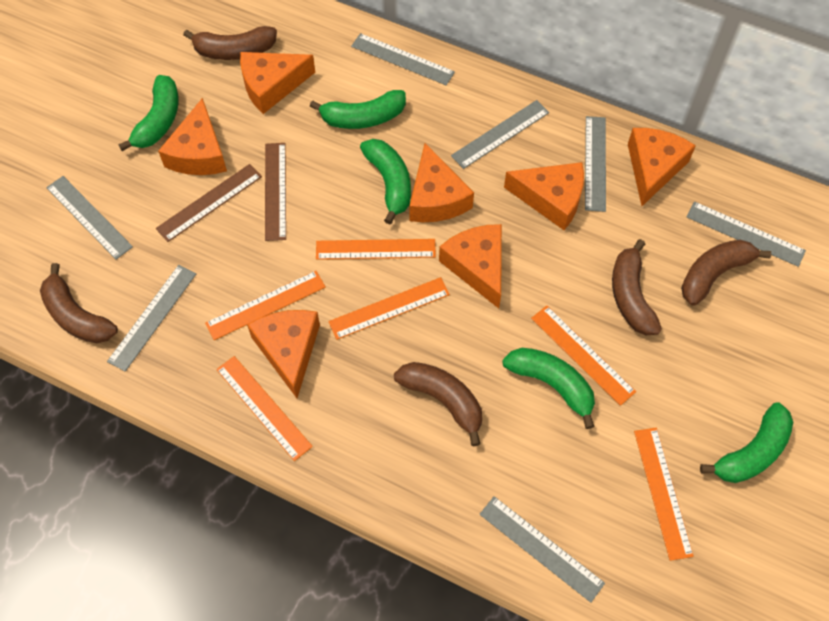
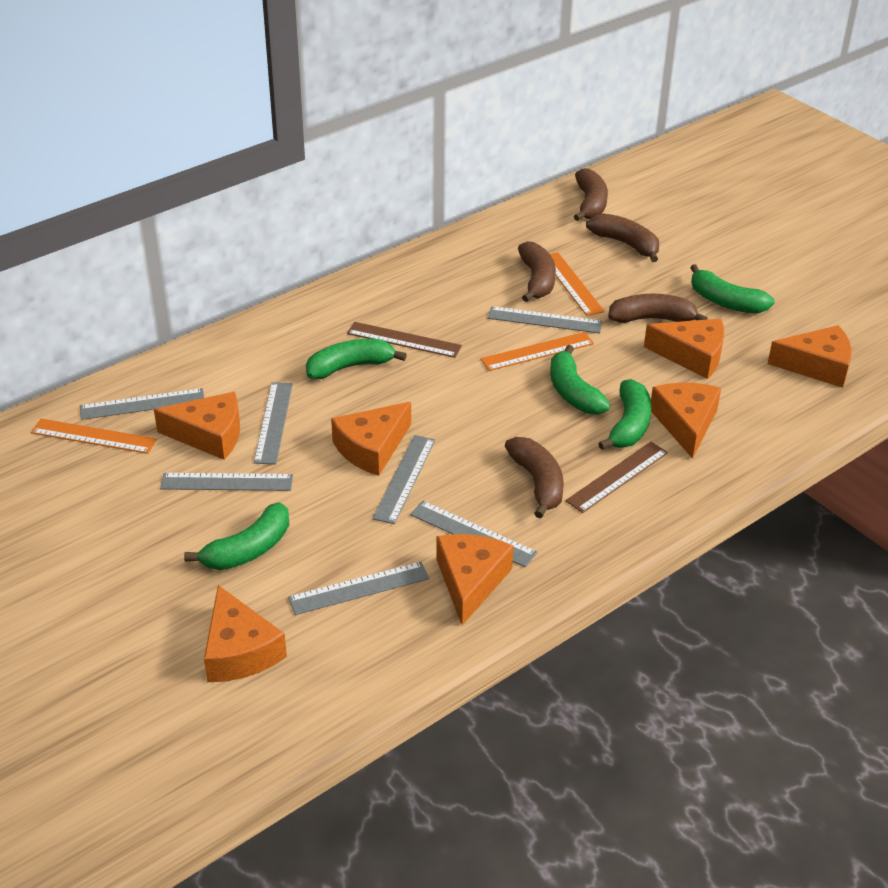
orange ruler: 6 -> 3

